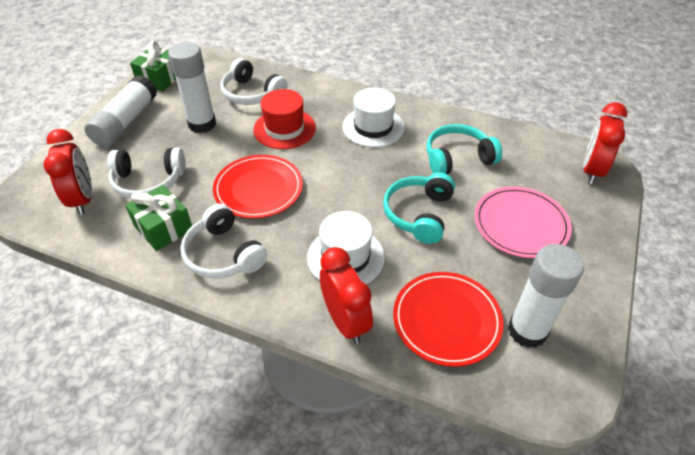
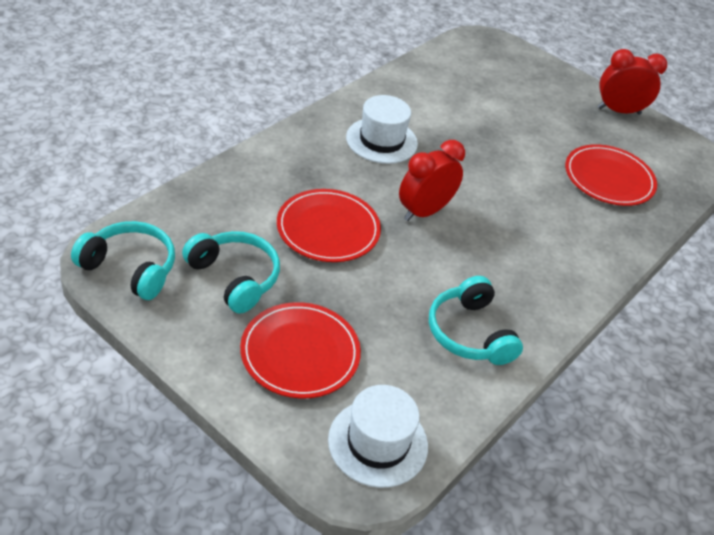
green gift: 2 -> 0
pink plate: 1 -> 0
red clock: 3 -> 2
red hat: 1 -> 0
red plate: 2 -> 3
turquoise headphones: 2 -> 3
white glue stick: 3 -> 0
white headphones: 3 -> 0

